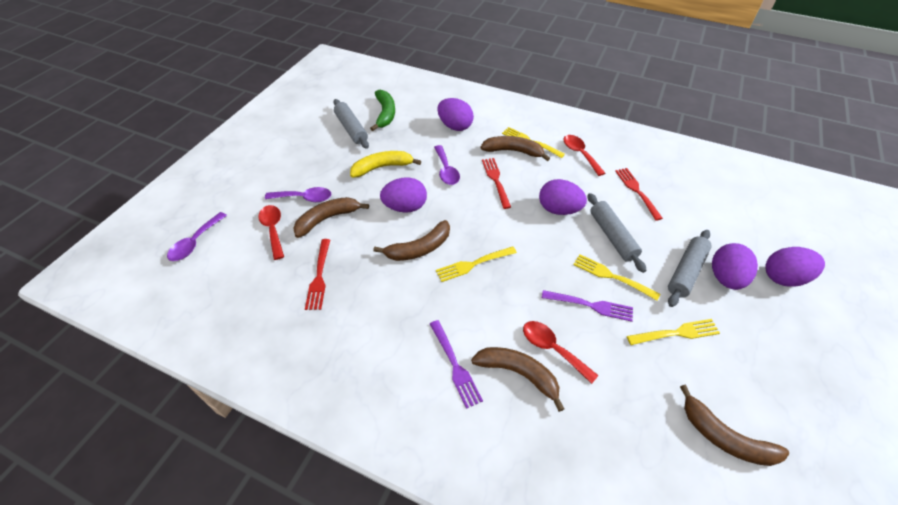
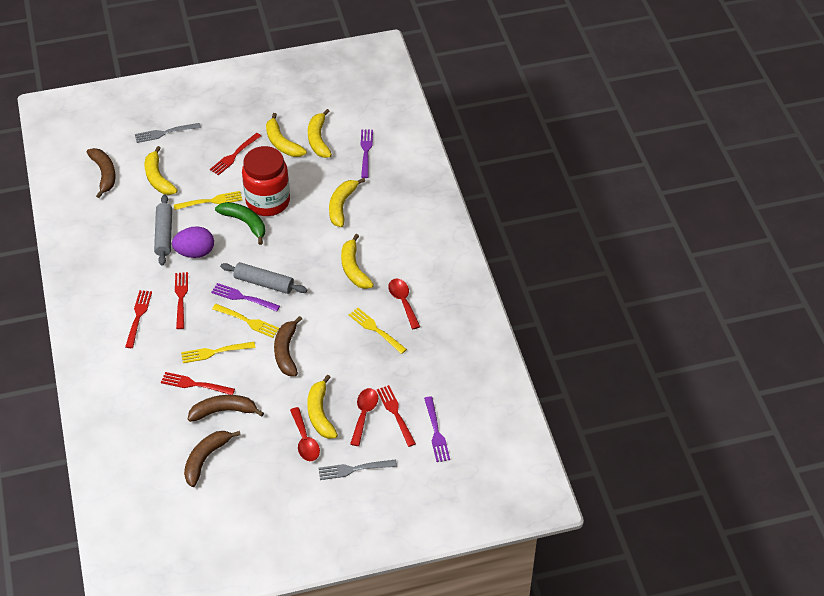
brown banana: 5 -> 4
grey fork: 0 -> 2
grey rolling pin: 3 -> 2
purple egg: 5 -> 1
purple fork: 2 -> 3
purple spoon: 3 -> 0
red fork: 3 -> 5
red jar: 0 -> 1
yellow banana: 1 -> 6

